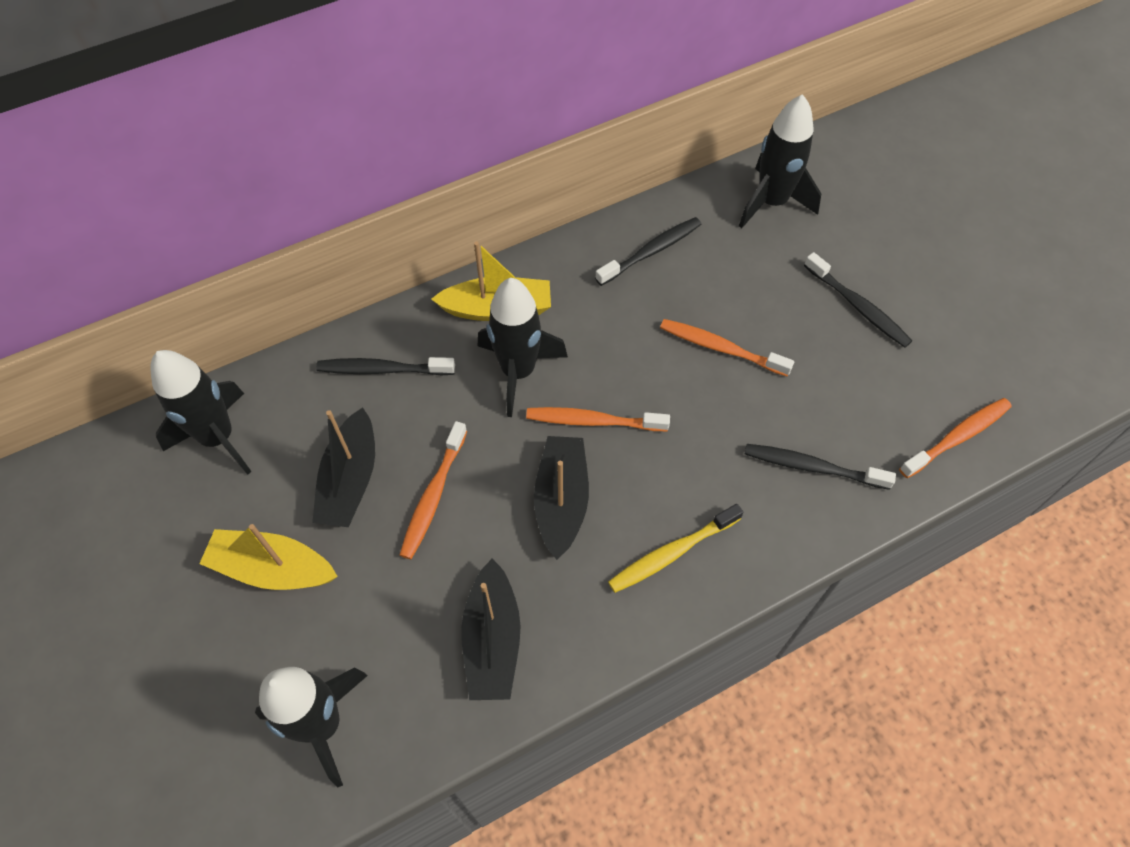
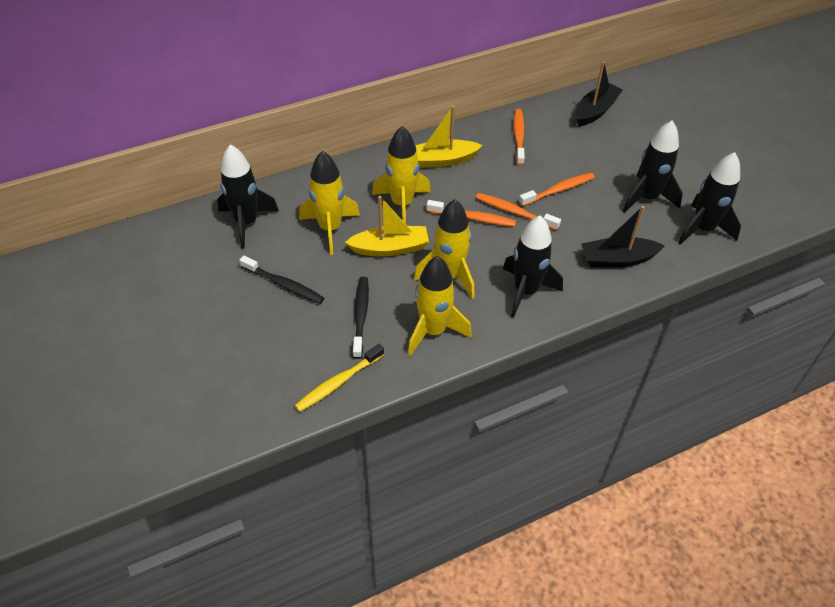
black boat: 3 -> 2
black toothbrush: 4 -> 2
yellow rocket: 0 -> 4

